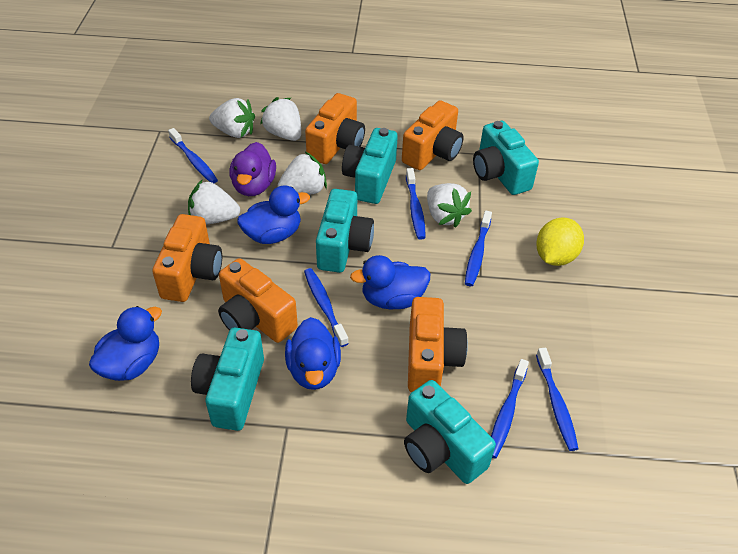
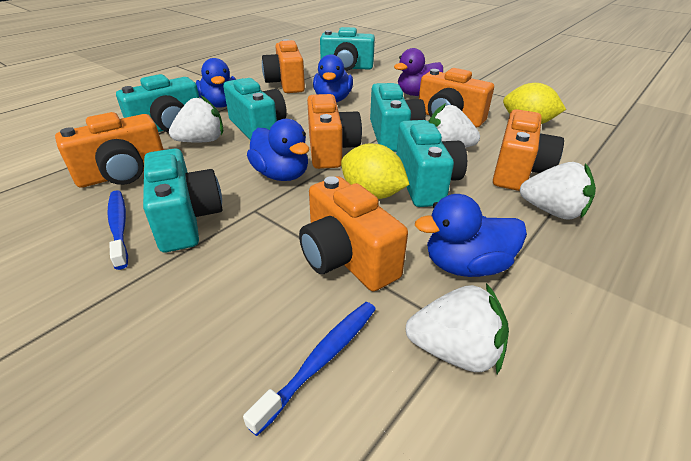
blue toothbrush: 6 -> 2
orange camera: 5 -> 6
turquoise camera: 5 -> 6
white strawberry: 5 -> 4
yellow lemon: 1 -> 2

